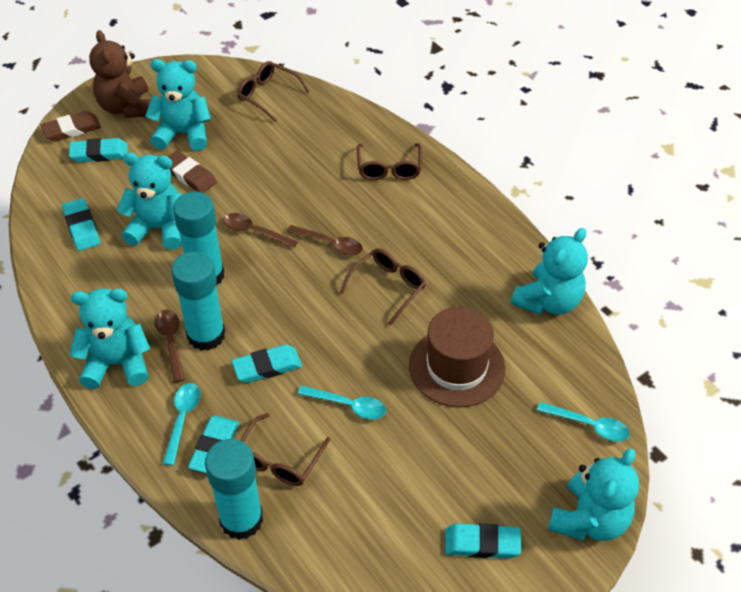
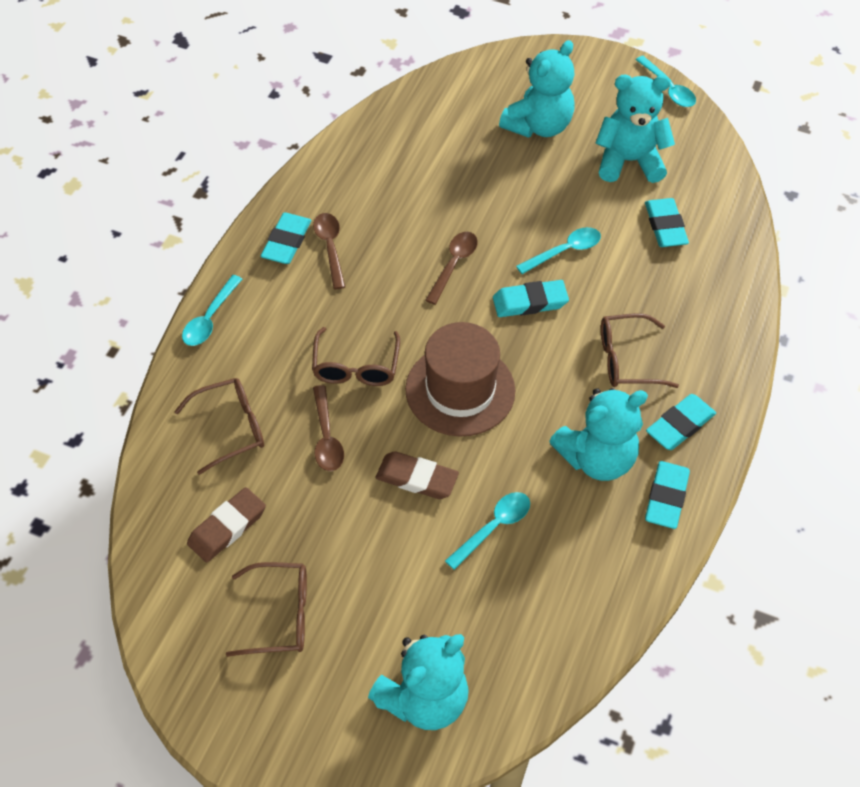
brown teddy bear: 1 -> 0
turquoise glue stick: 3 -> 0
turquoise spoon: 3 -> 4
turquoise teddy bear: 5 -> 4

